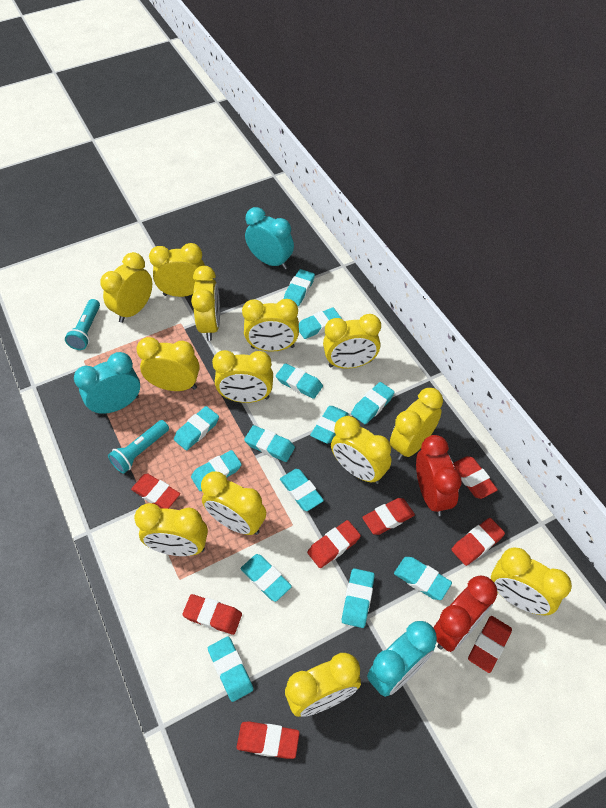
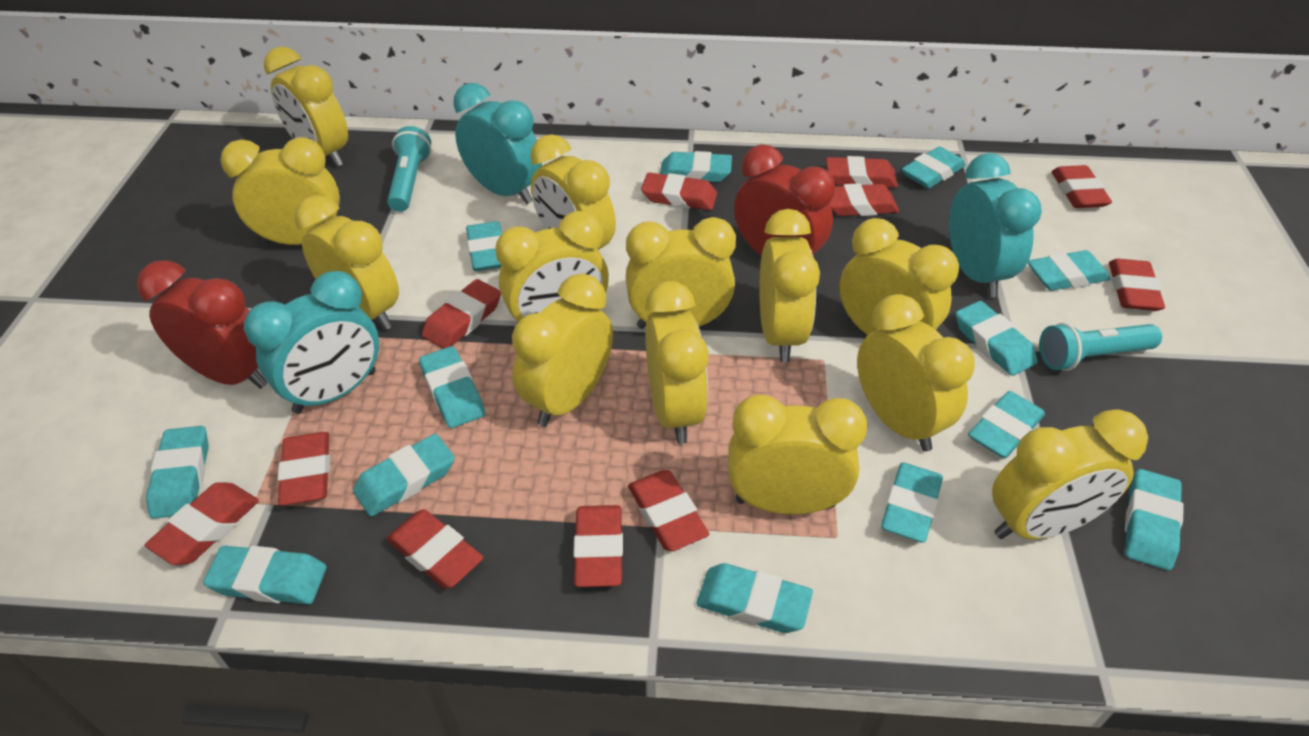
red eraser: 8 -> 11

